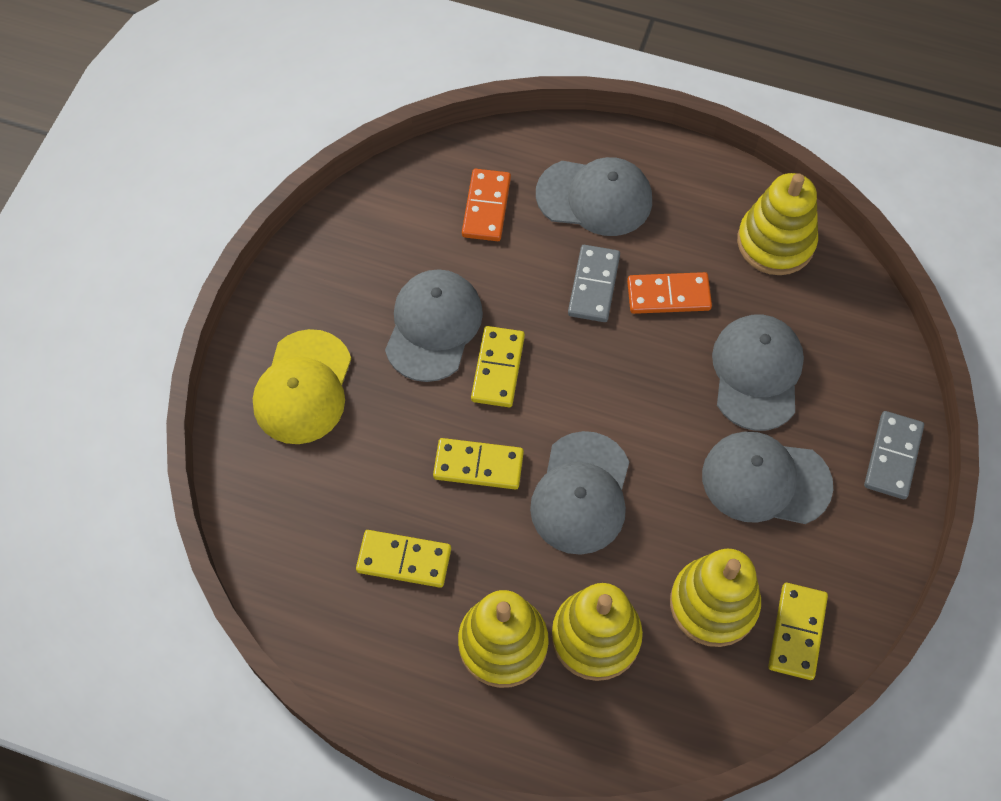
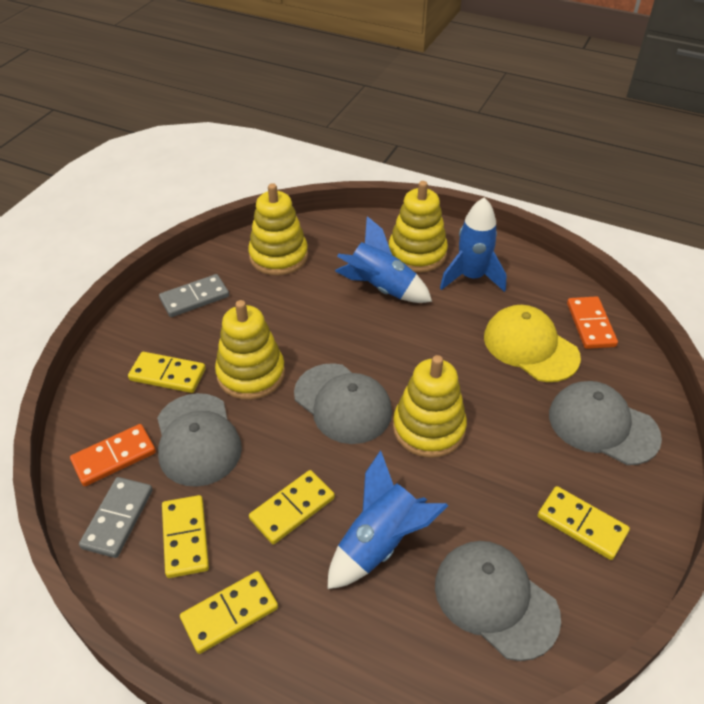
blue rocket: 0 -> 3
grey cap: 5 -> 4
yellow domino: 4 -> 5

